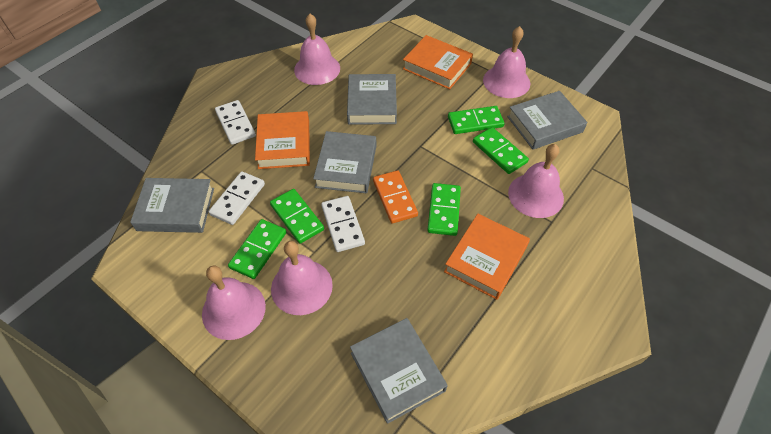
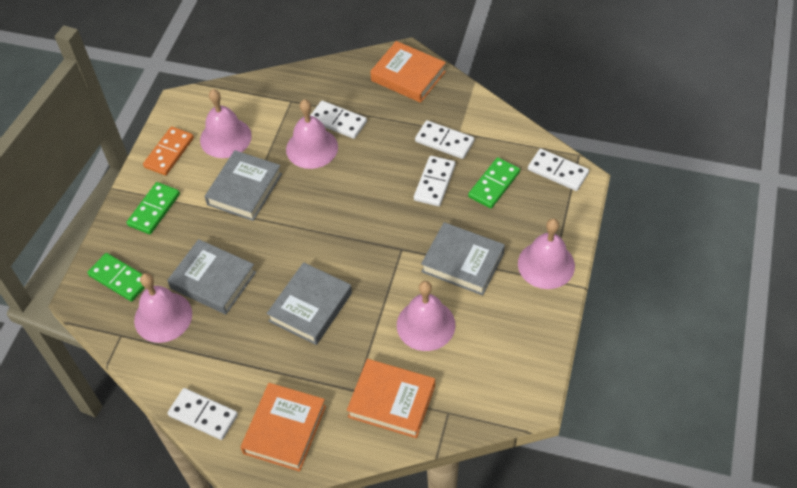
green domino: 5 -> 3
grey book: 5 -> 4
white domino: 3 -> 5

